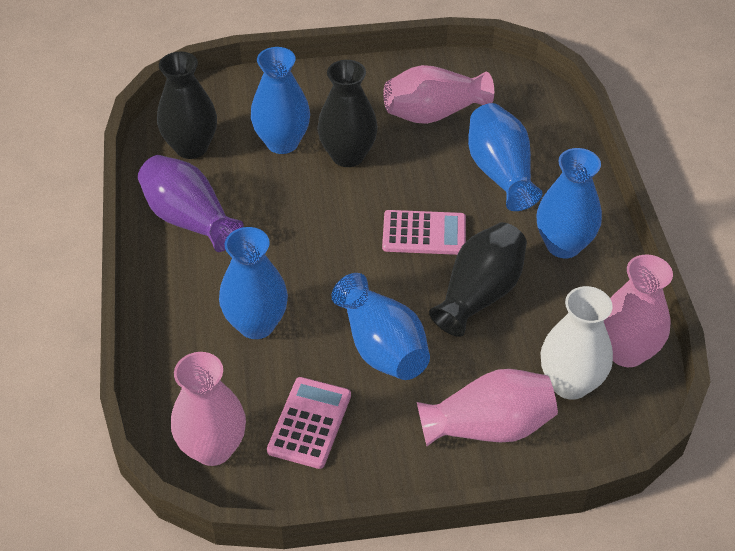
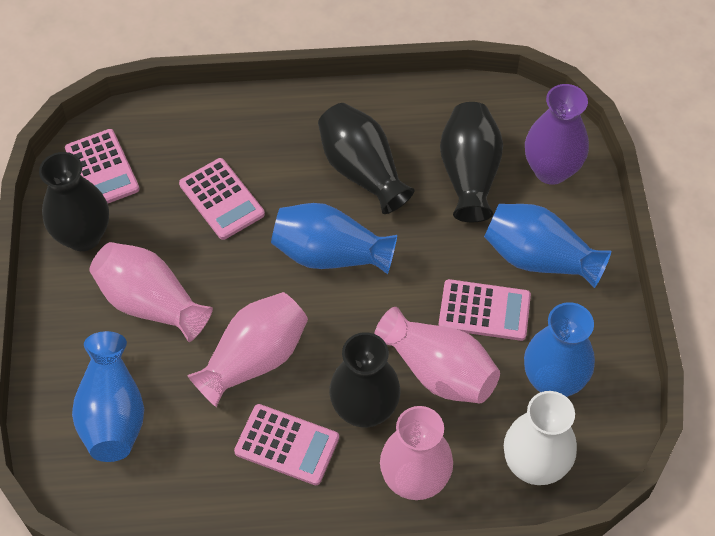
black vase: 3 -> 4
blue vase: 5 -> 4
pink calculator: 2 -> 4

